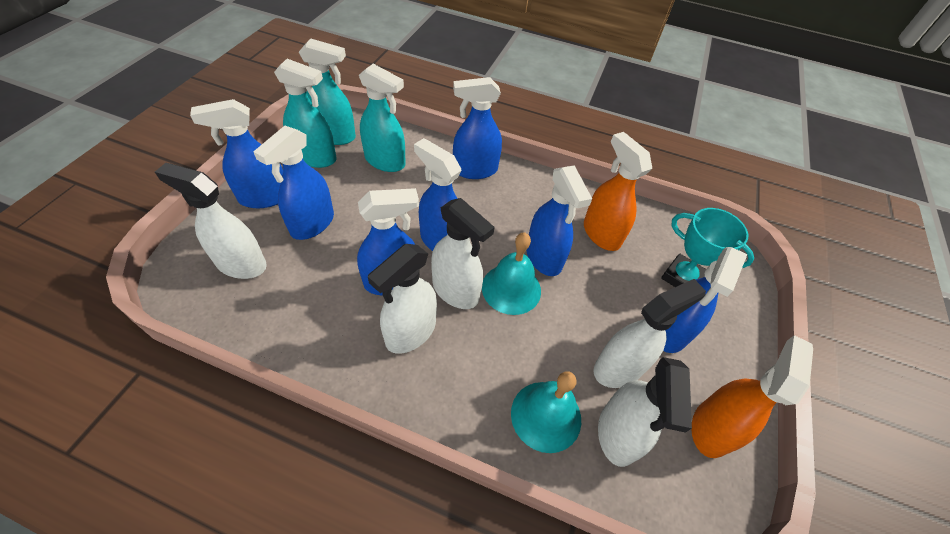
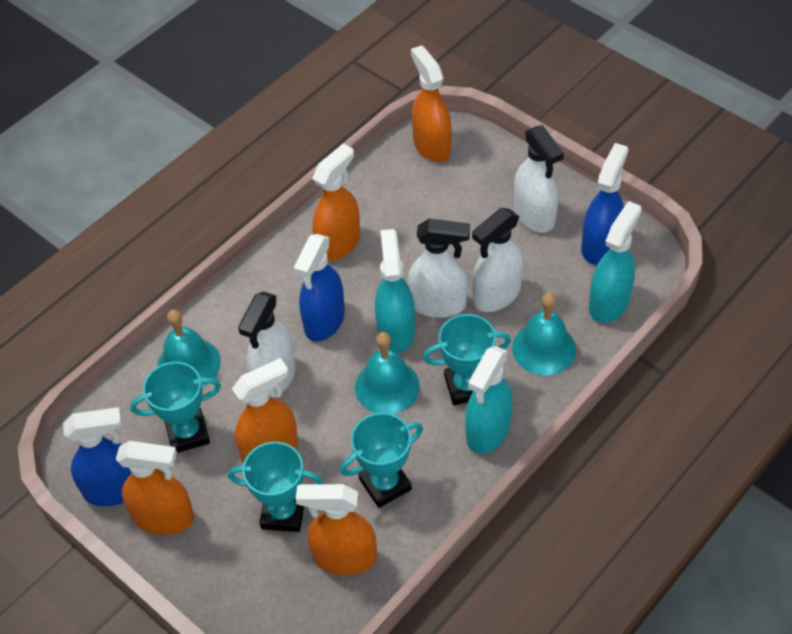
blue spray bottle: 7 -> 3
orange spray bottle: 2 -> 5
turquoise bell: 2 -> 3
turquoise trophy: 1 -> 4
white spray bottle: 5 -> 4

